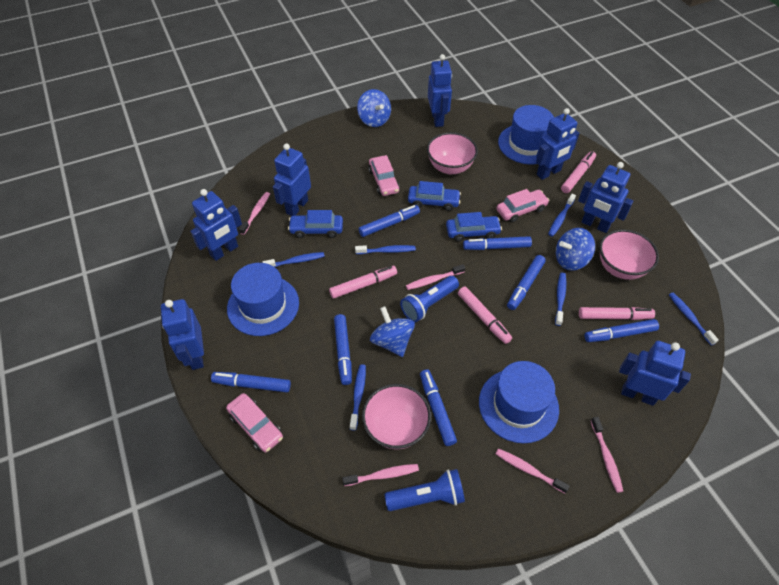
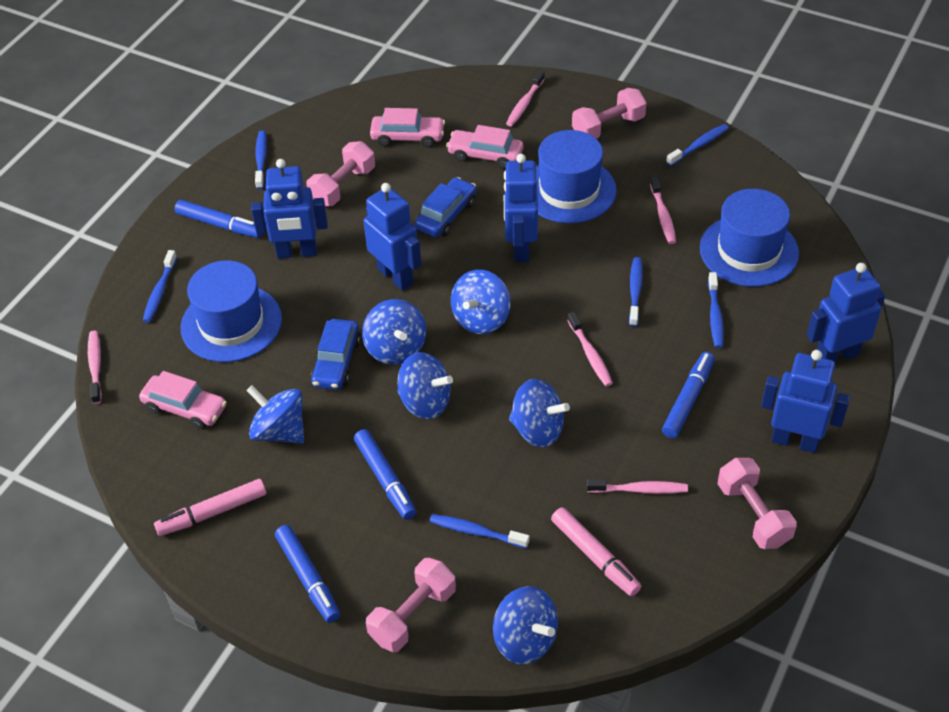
blue car: 3 -> 2
blue flashlight: 2 -> 0
blue marker: 7 -> 4
blue robot: 7 -> 5
blue spinning top: 3 -> 6
pink bowl: 3 -> 0
pink dumbbell: 0 -> 4
pink marker: 4 -> 2

